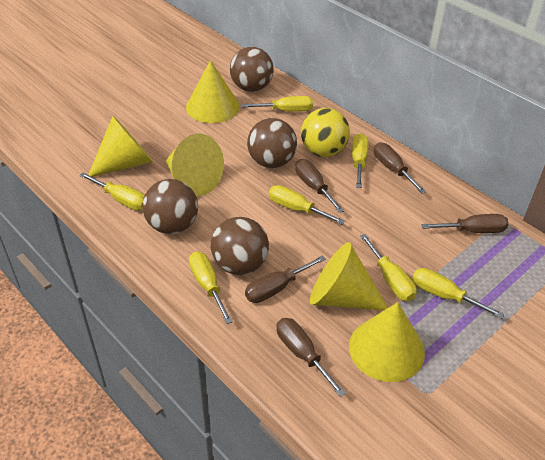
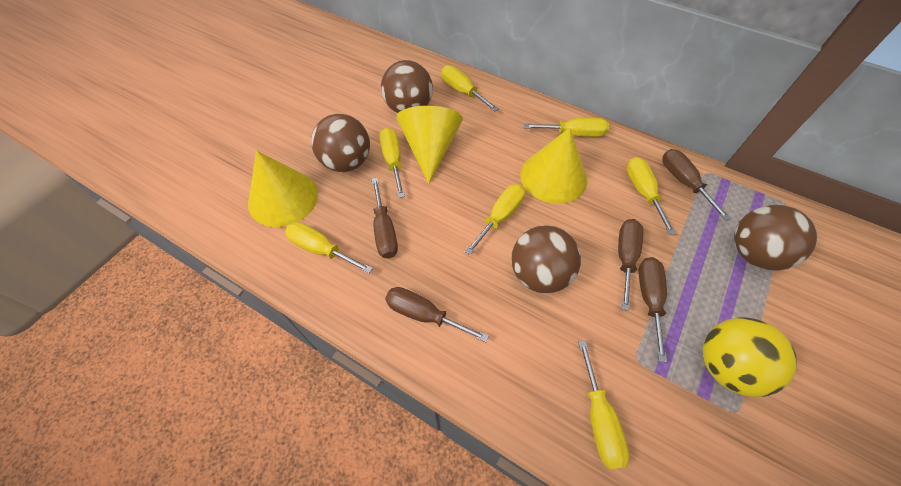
yellow cone: 5 -> 3

